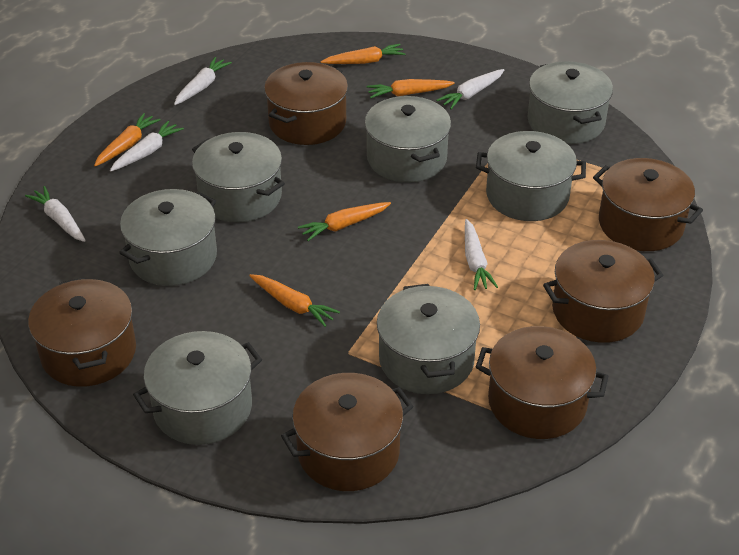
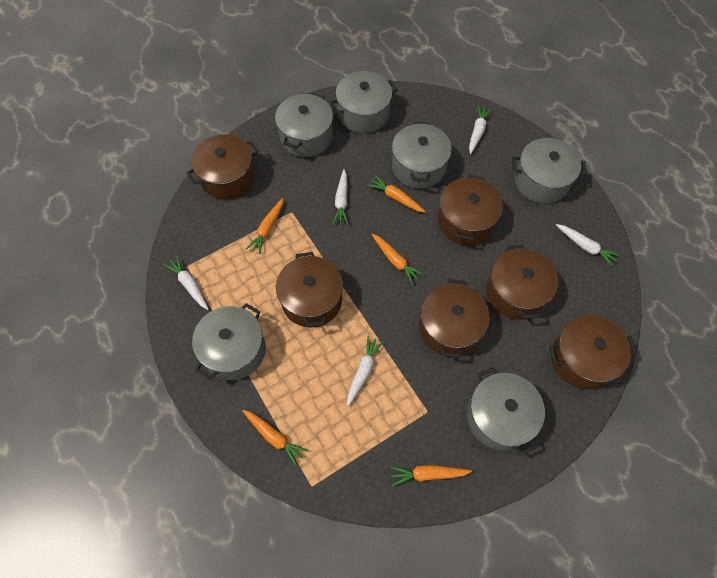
grey pot: 7 -> 6

